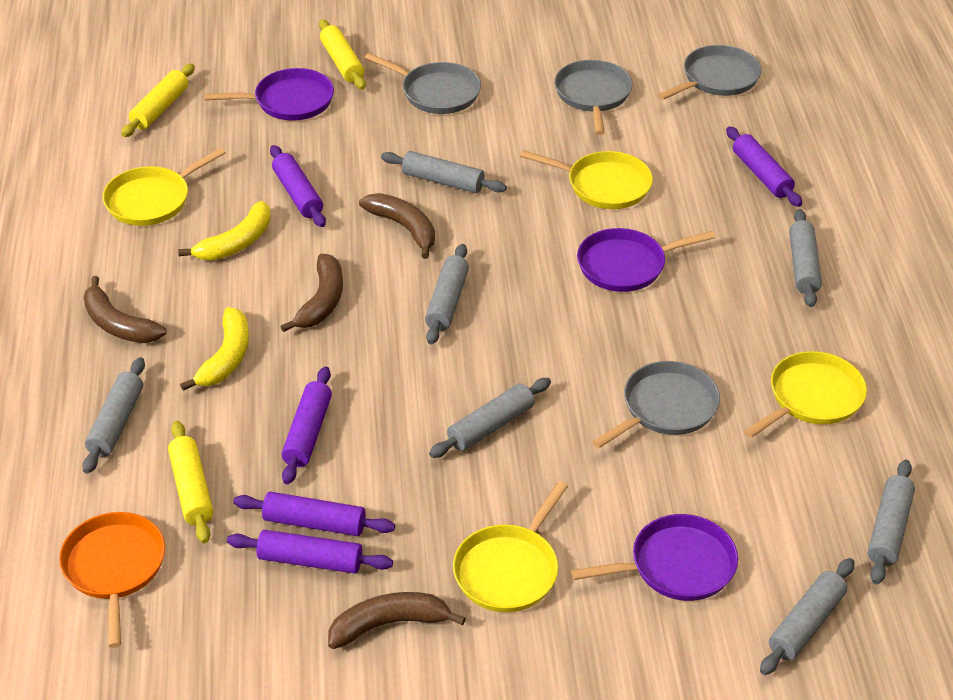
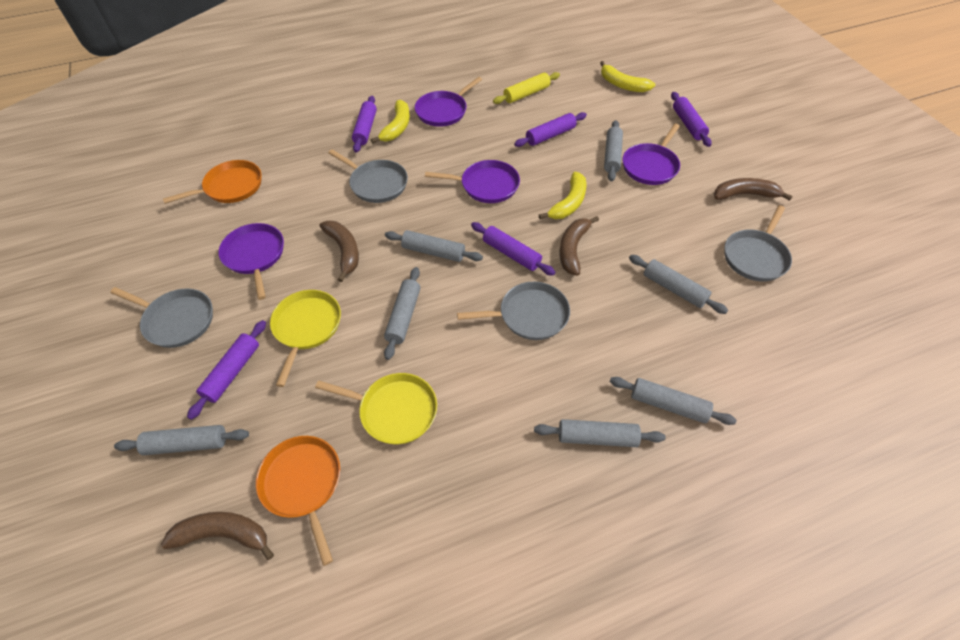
orange pan: 1 -> 2
purple pan: 3 -> 4
yellow banana: 2 -> 3
yellow pan: 4 -> 2
yellow rolling pin: 3 -> 1

